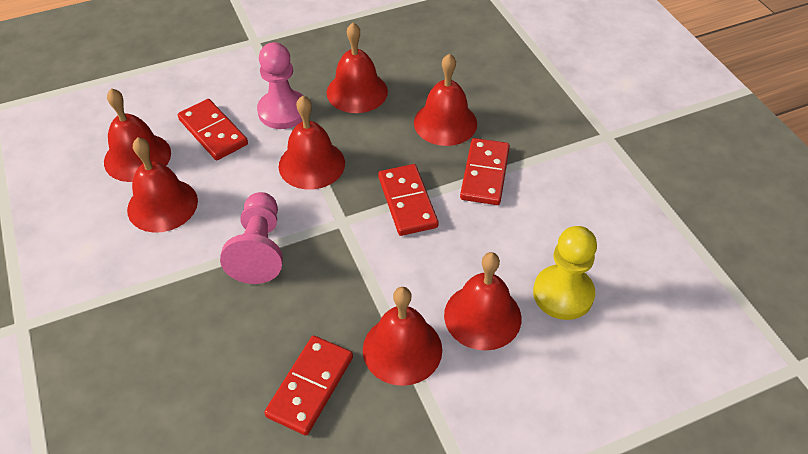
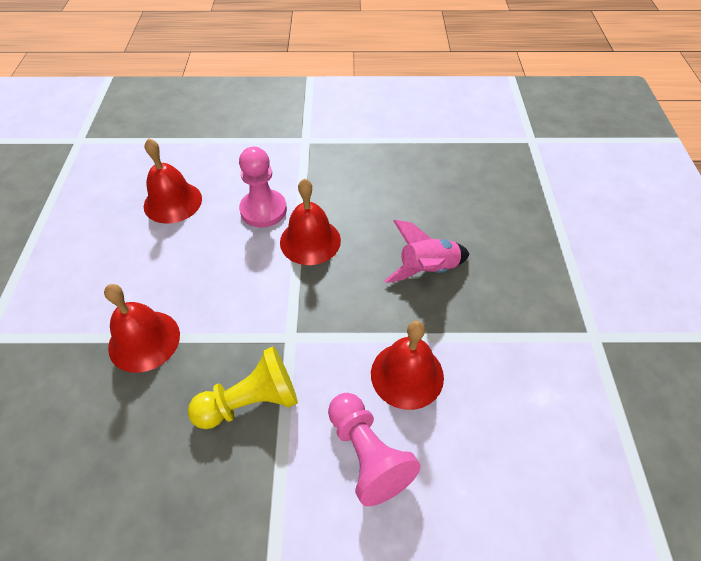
pink rocket: 0 -> 1
red bell: 7 -> 4
red domino: 4 -> 0

